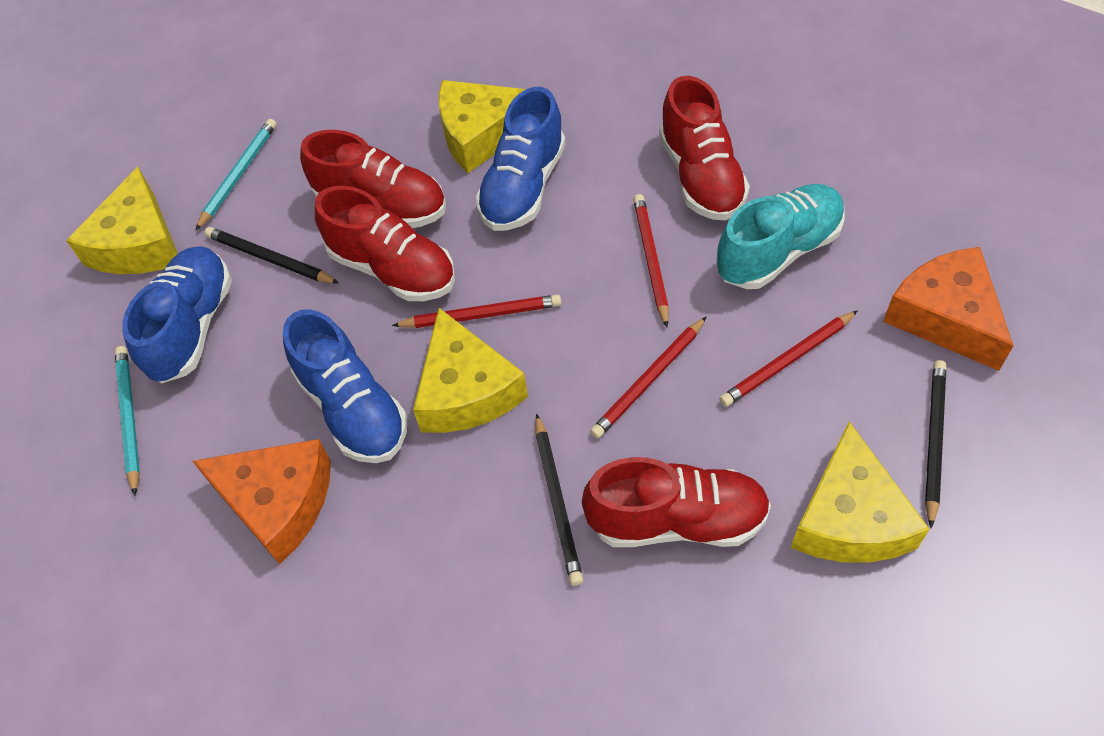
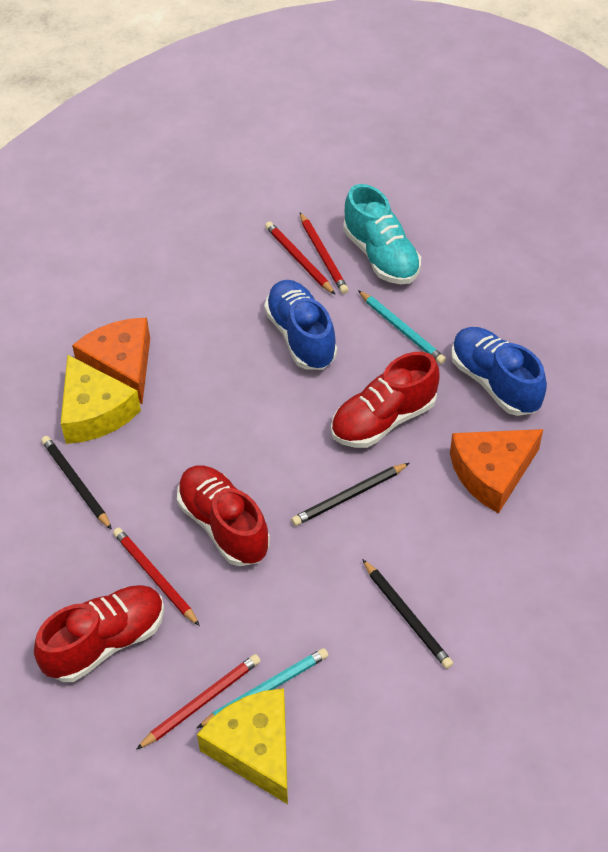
blue shoe: 3 -> 2
red shoe: 4 -> 3
yellow cheese: 4 -> 2

